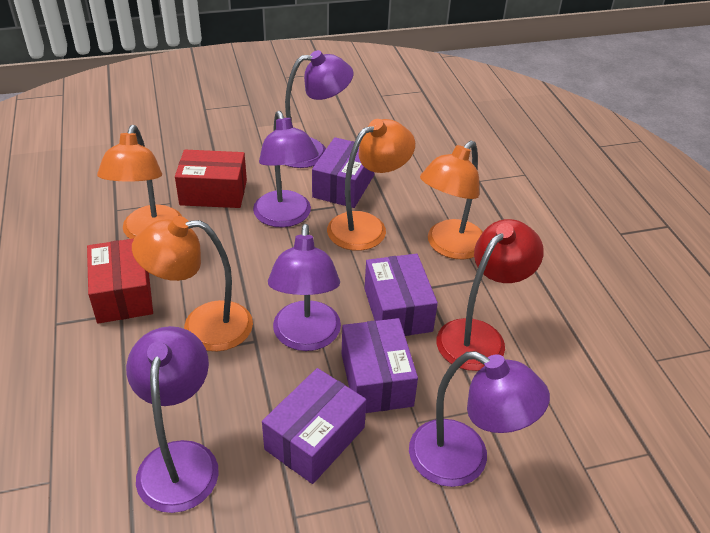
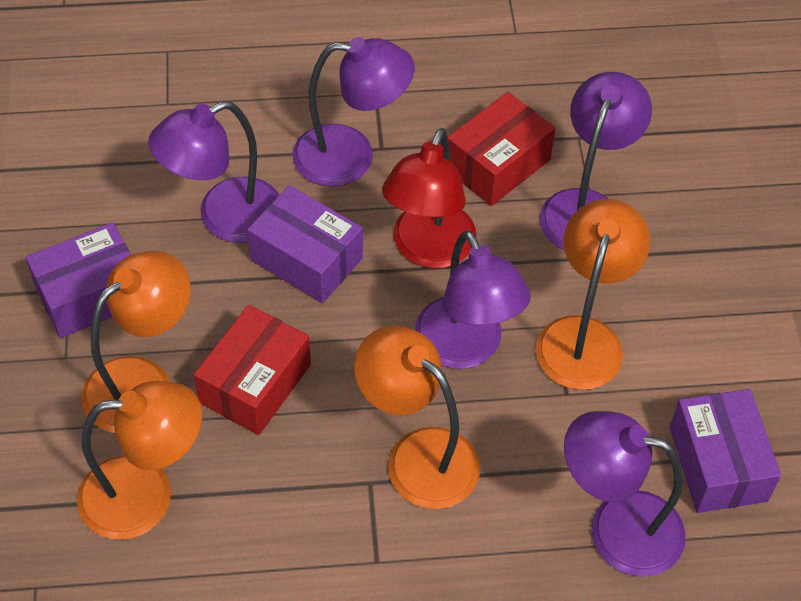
purple box: 4 -> 3

